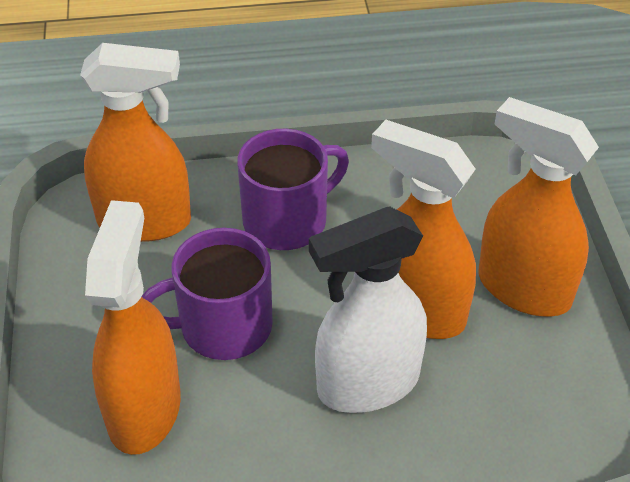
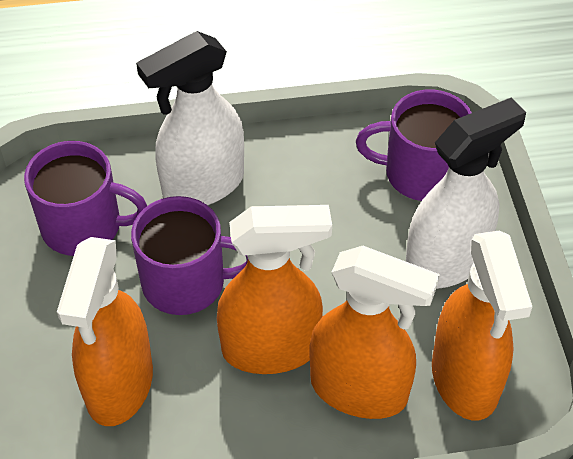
purple mug: 2 -> 3
white spray bottle: 1 -> 2

